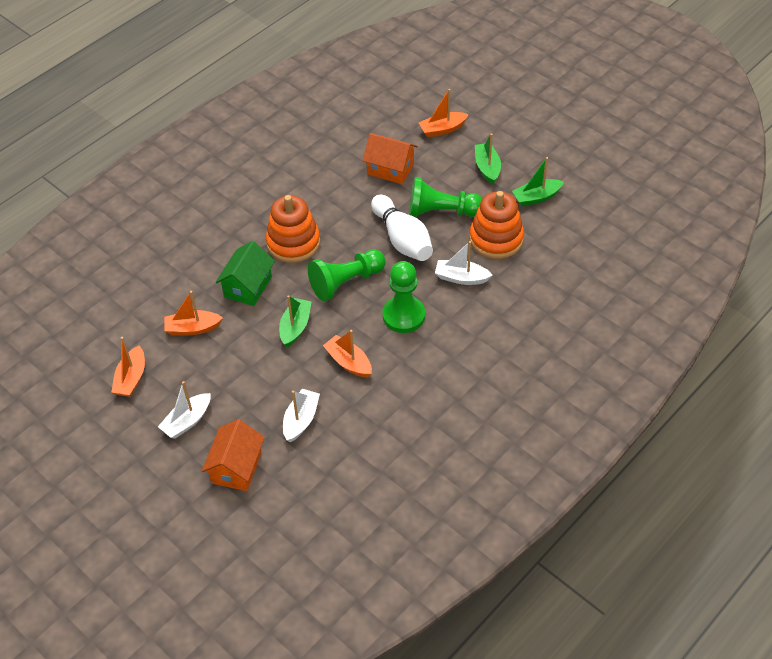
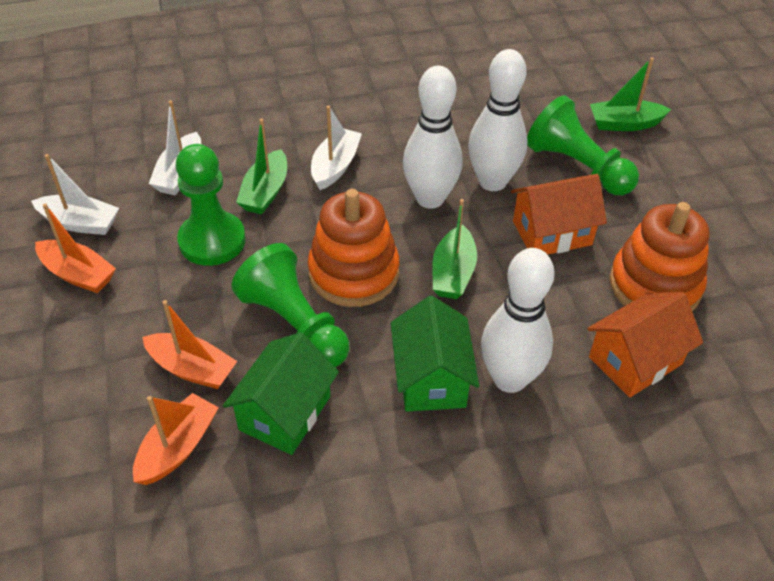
green house: 1 -> 2
orange boat: 4 -> 3
white bowling pin: 1 -> 3

